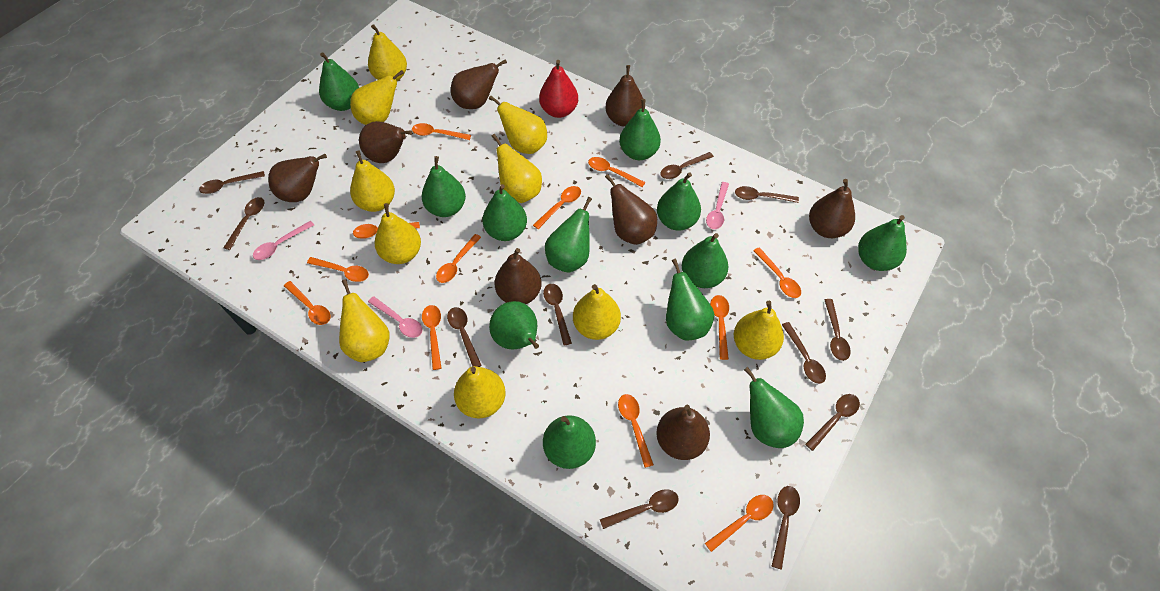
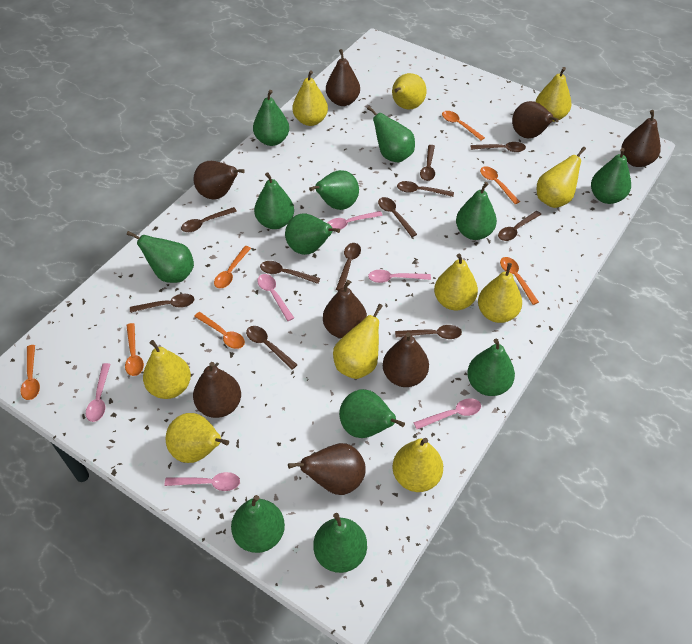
orange spoon: 12 -> 7
pink spoon: 3 -> 6
red pear: 1 -> 0

